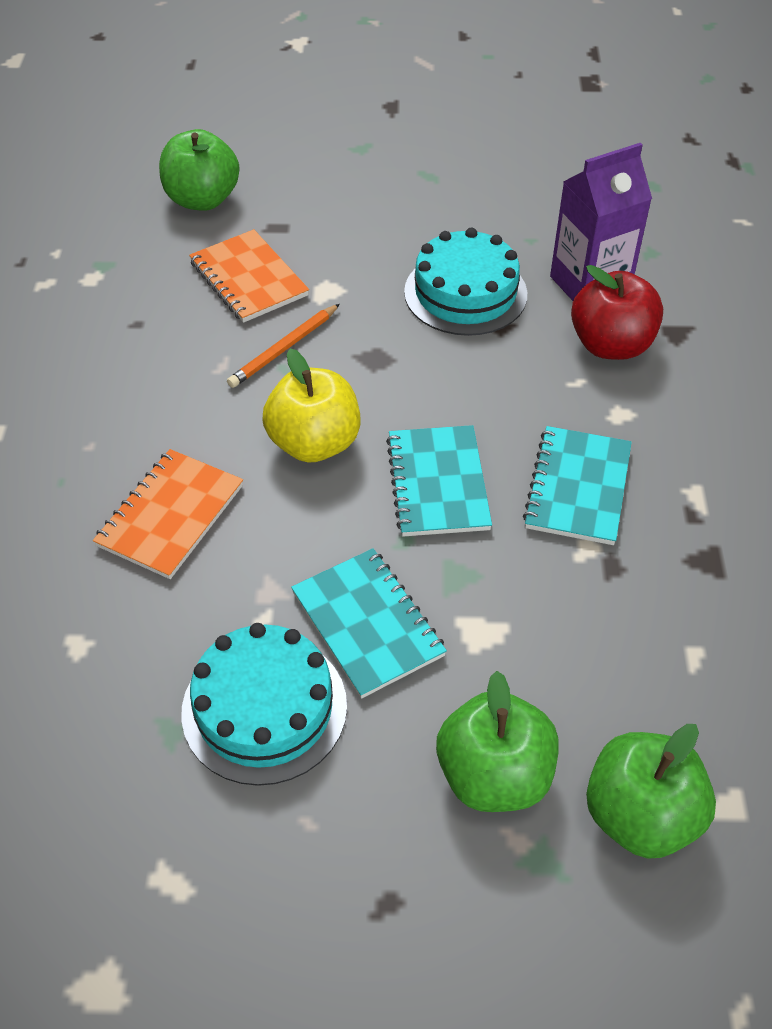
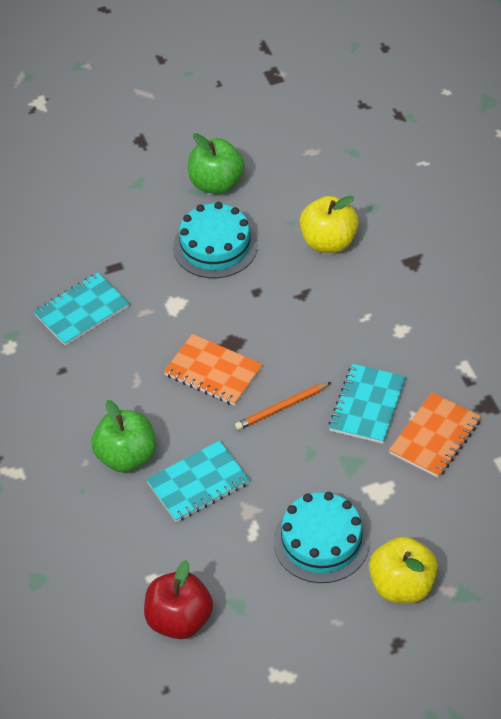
green apple: 3 -> 2
purple carton: 1 -> 0
yellow apple: 1 -> 2

